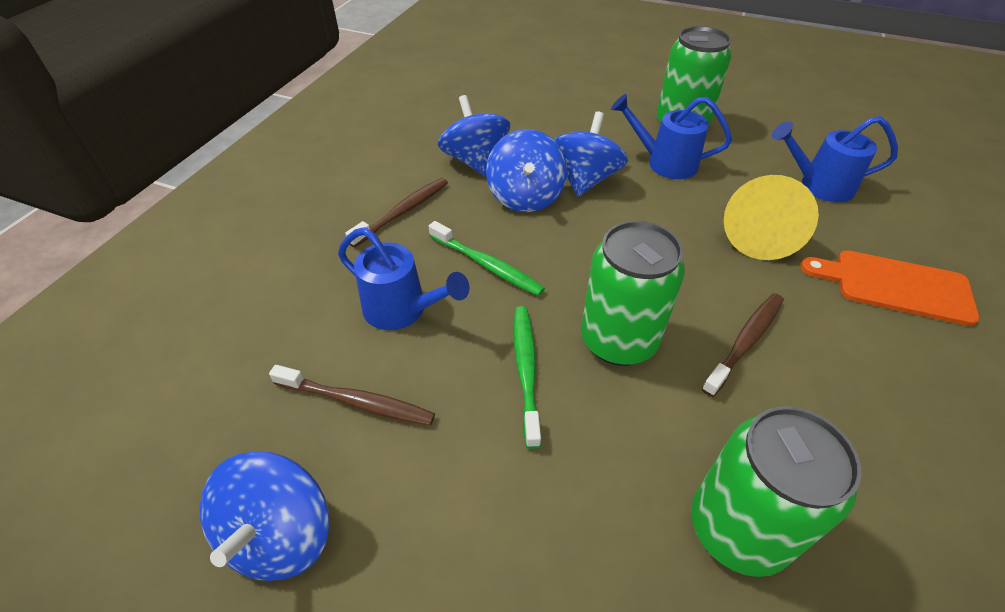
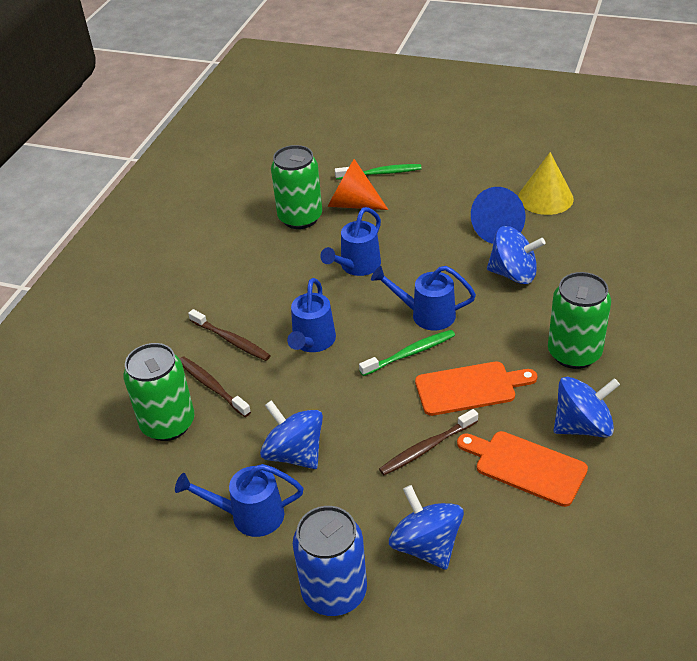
blue can: 0 -> 1
blue cone: 0 -> 1
blue watering can: 3 -> 4
orange cone: 0 -> 1
orange cutting board: 1 -> 2

